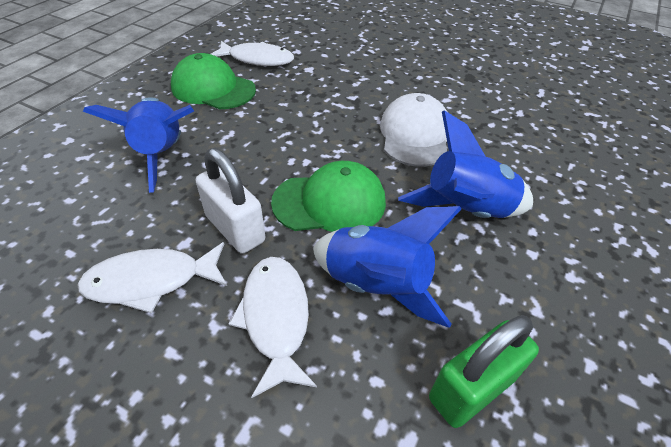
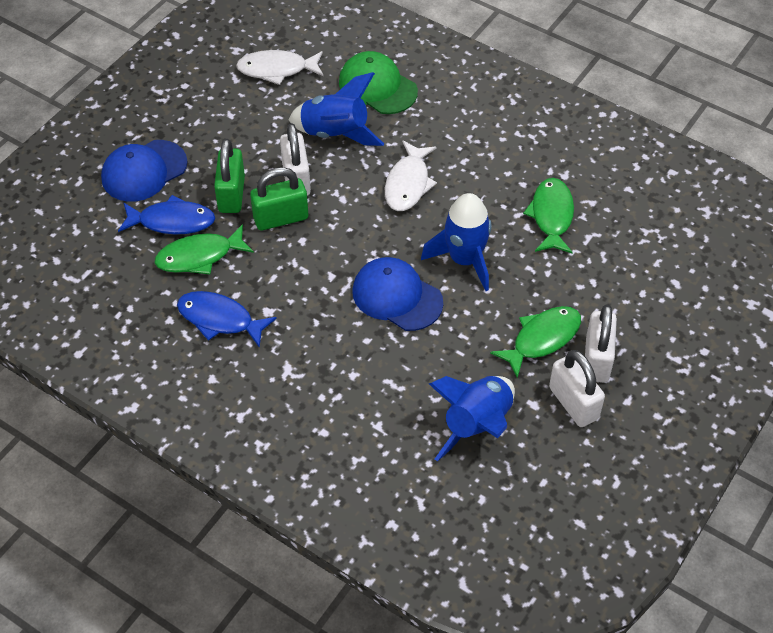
blue cap: 0 -> 2
blue fish: 0 -> 2
green cap: 2 -> 1
green fish: 0 -> 3
green padlock: 1 -> 2
white cap: 1 -> 0
white fish: 3 -> 2
white padlock: 1 -> 3

